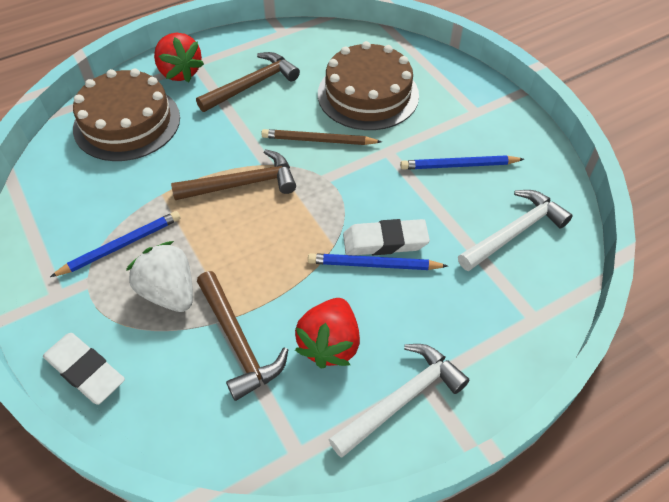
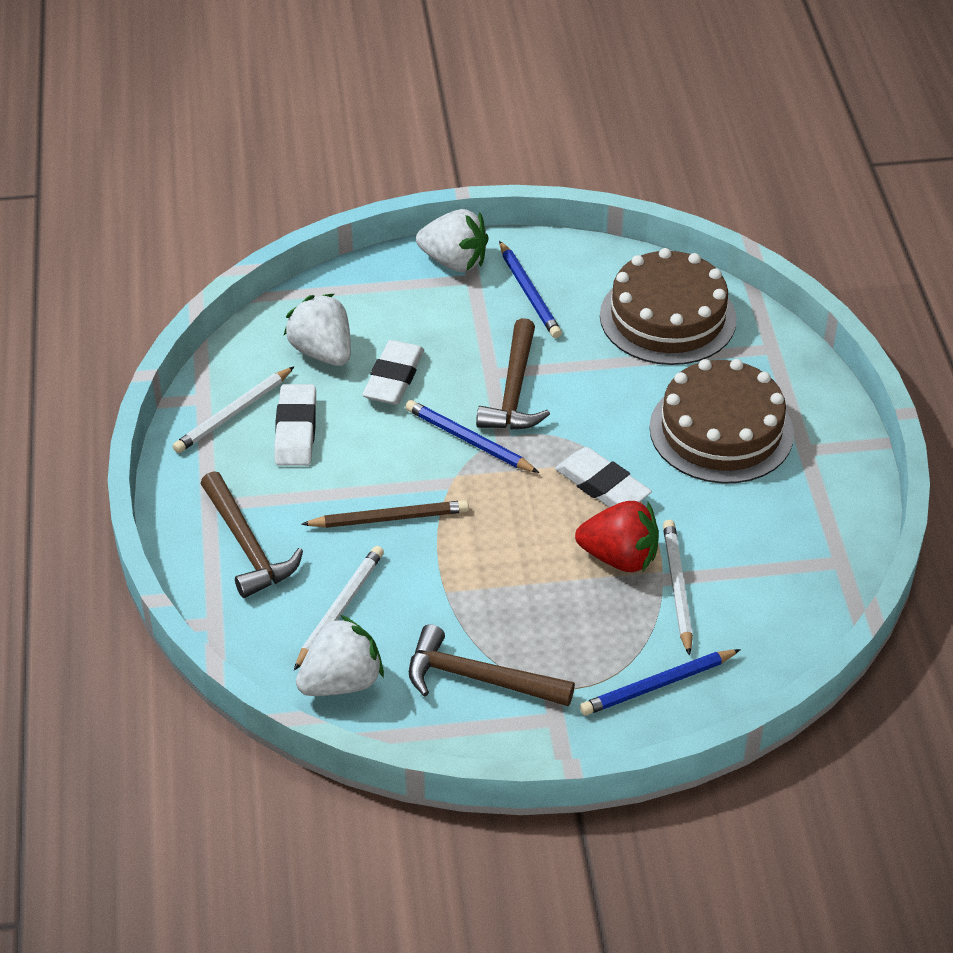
red strawberry: 2 -> 1
white eraser: 2 -> 3
white hammer: 2 -> 0
white pencil: 0 -> 3
white strawberry: 1 -> 3

